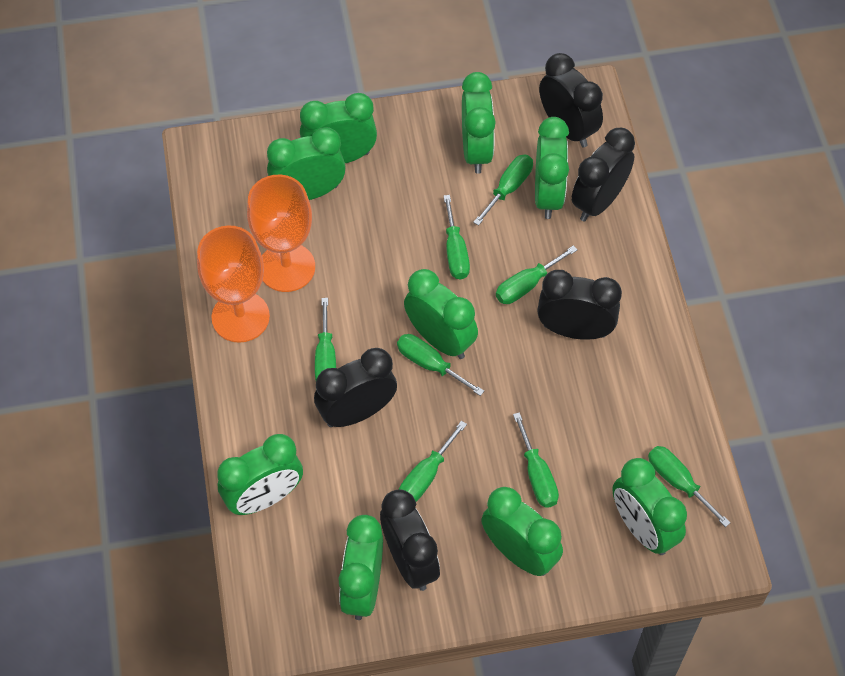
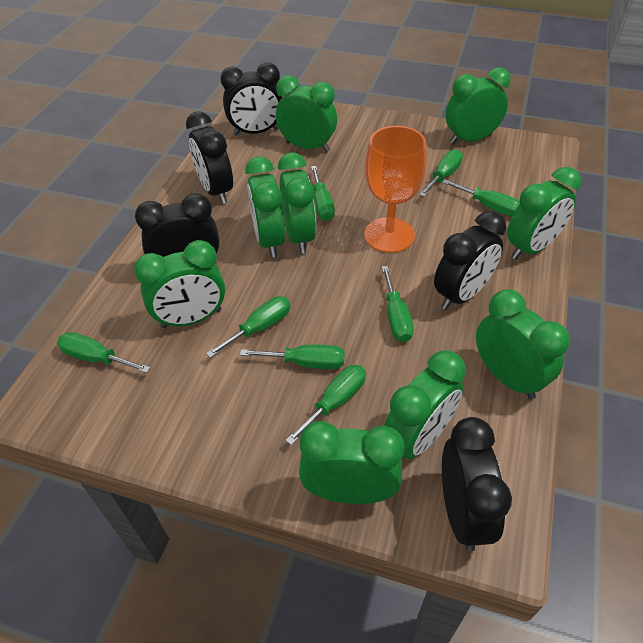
orange goblet: 2 -> 1

